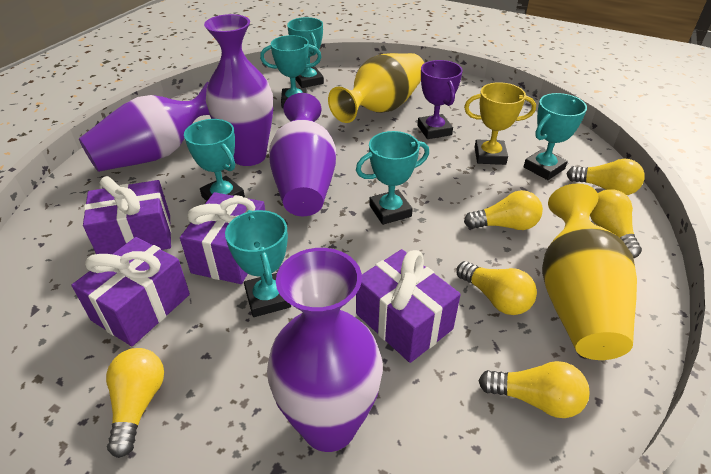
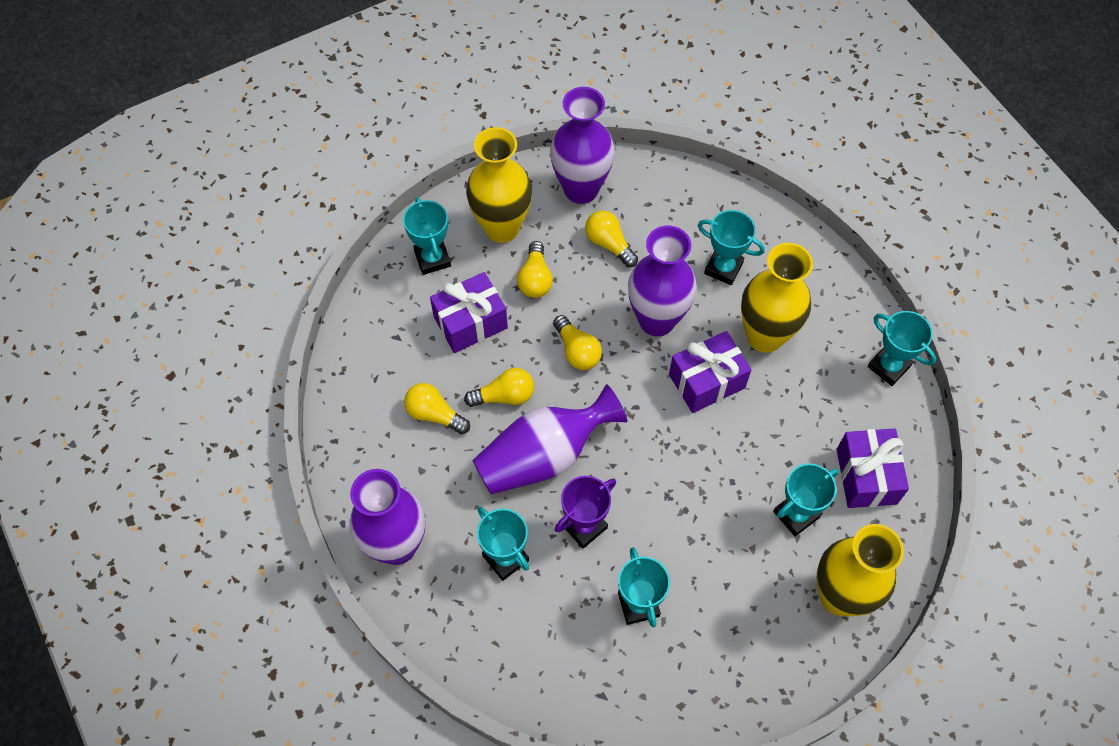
purple gift: 4 -> 3
yellow light bulb: 6 -> 5
yellow trophy: 1 -> 0
yellow vase: 2 -> 3

